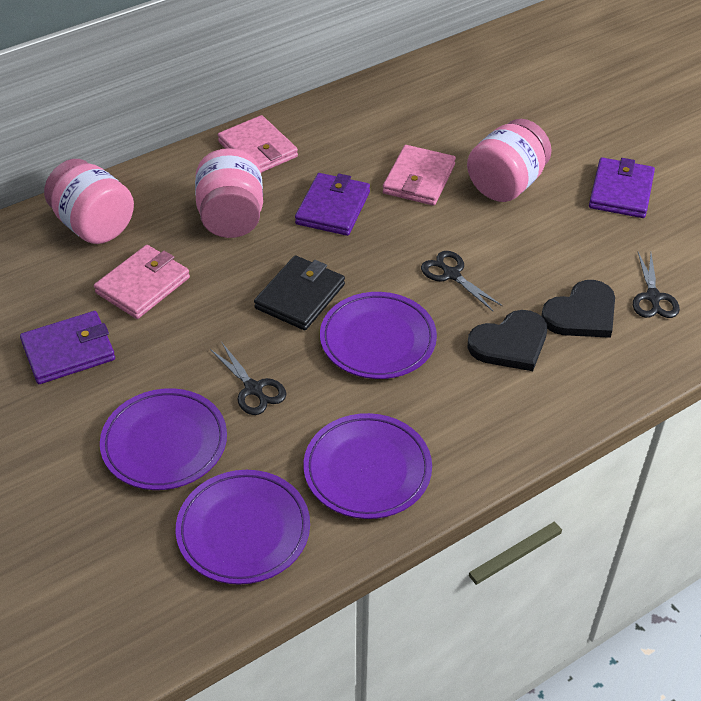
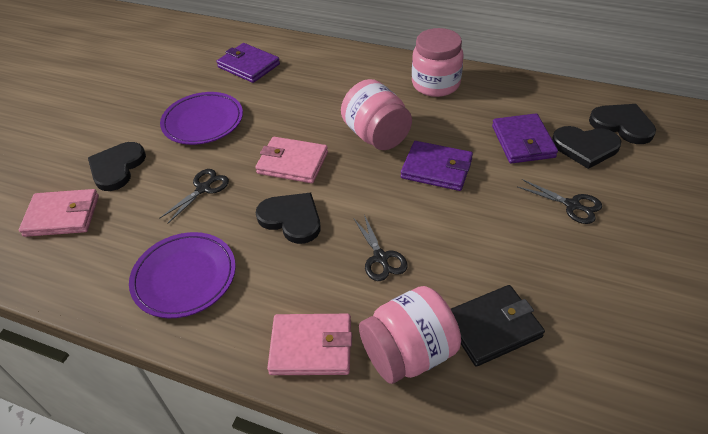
black heart: 2 -> 4
purple plate: 4 -> 2

